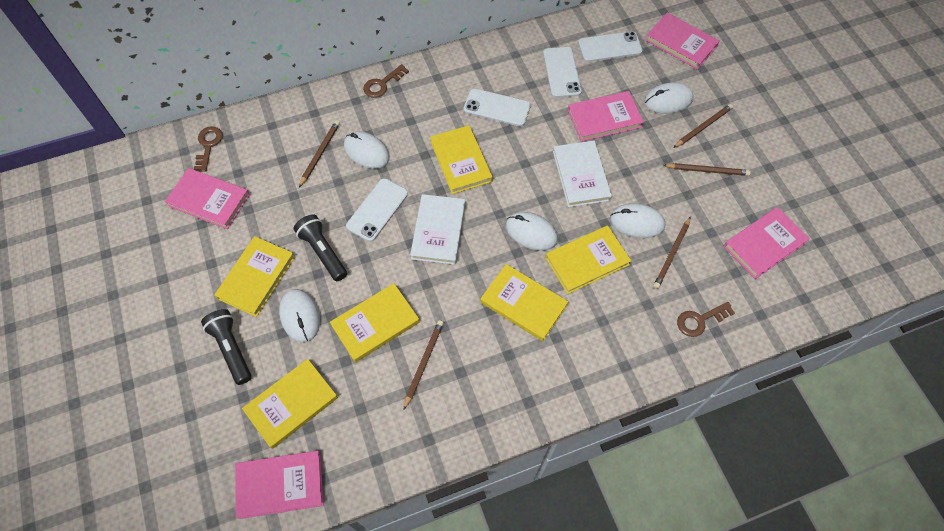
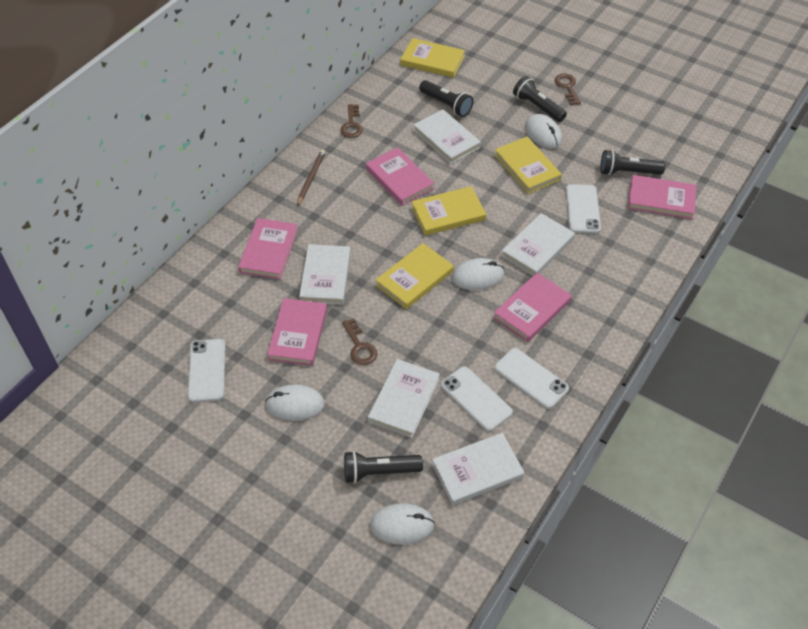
black flashlight: 2 -> 4
brown pencil: 5 -> 1
white book: 2 -> 5
white mouse: 5 -> 4
yellow book: 6 -> 4

